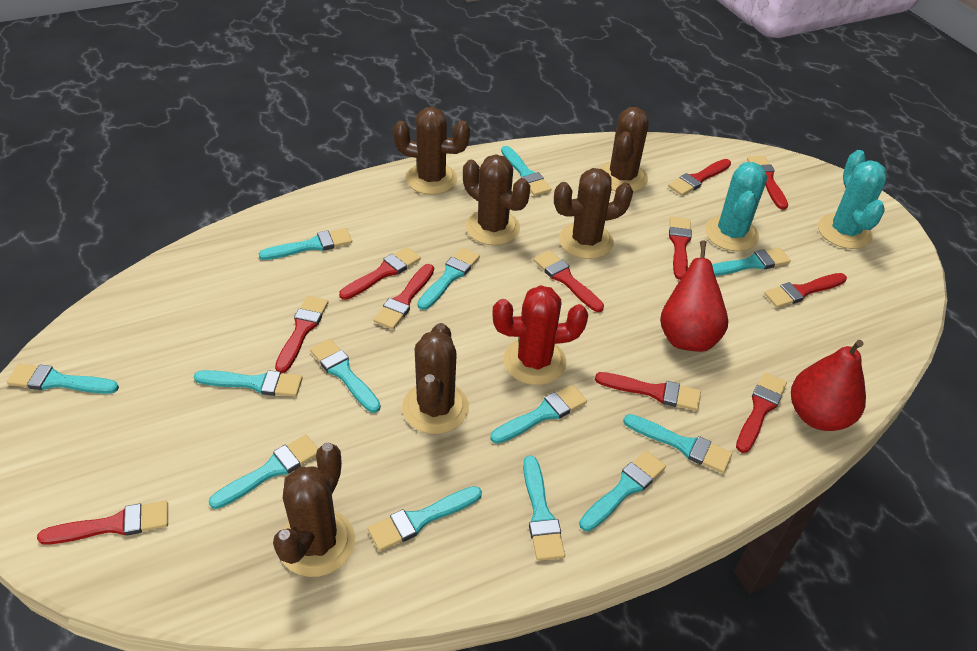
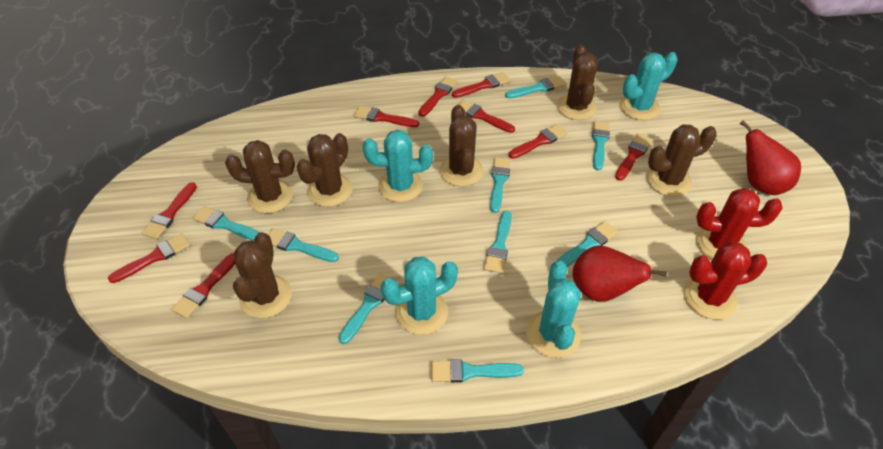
red brush: 11 -> 9
red cactus: 1 -> 2
turquoise brush: 13 -> 9
turquoise cactus: 2 -> 4

